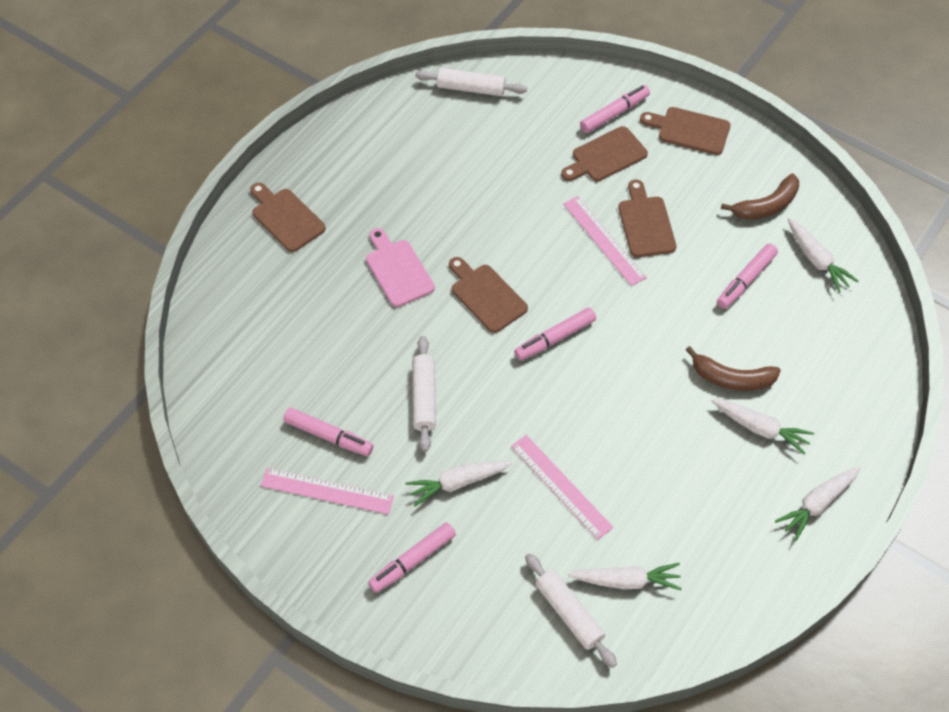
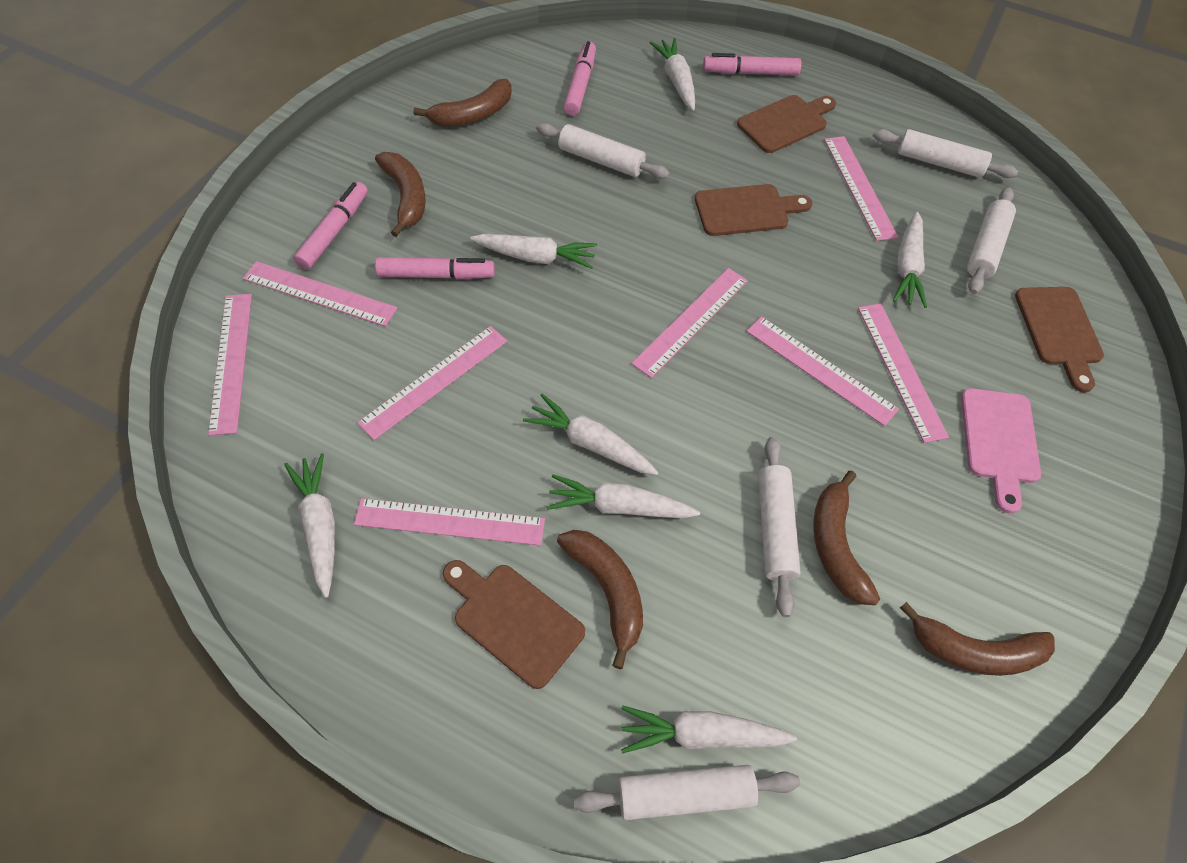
brown banana: 2 -> 5
brown cutting board: 5 -> 4
pink marker: 5 -> 4
pink ruler: 3 -> 8
white carrot: 5 -> 7
white rolling pin: 3 -> 5

